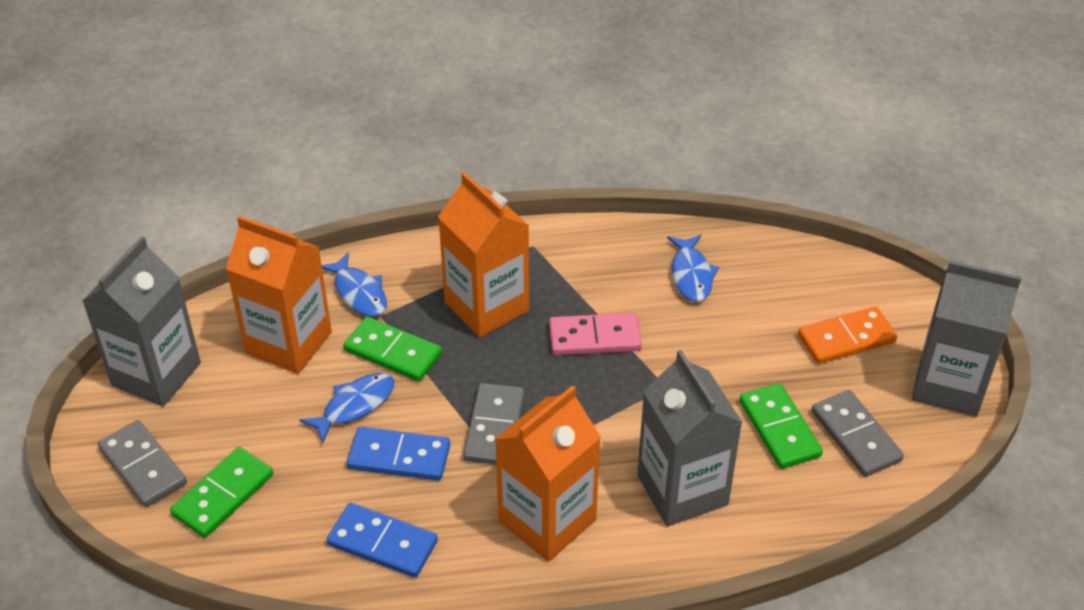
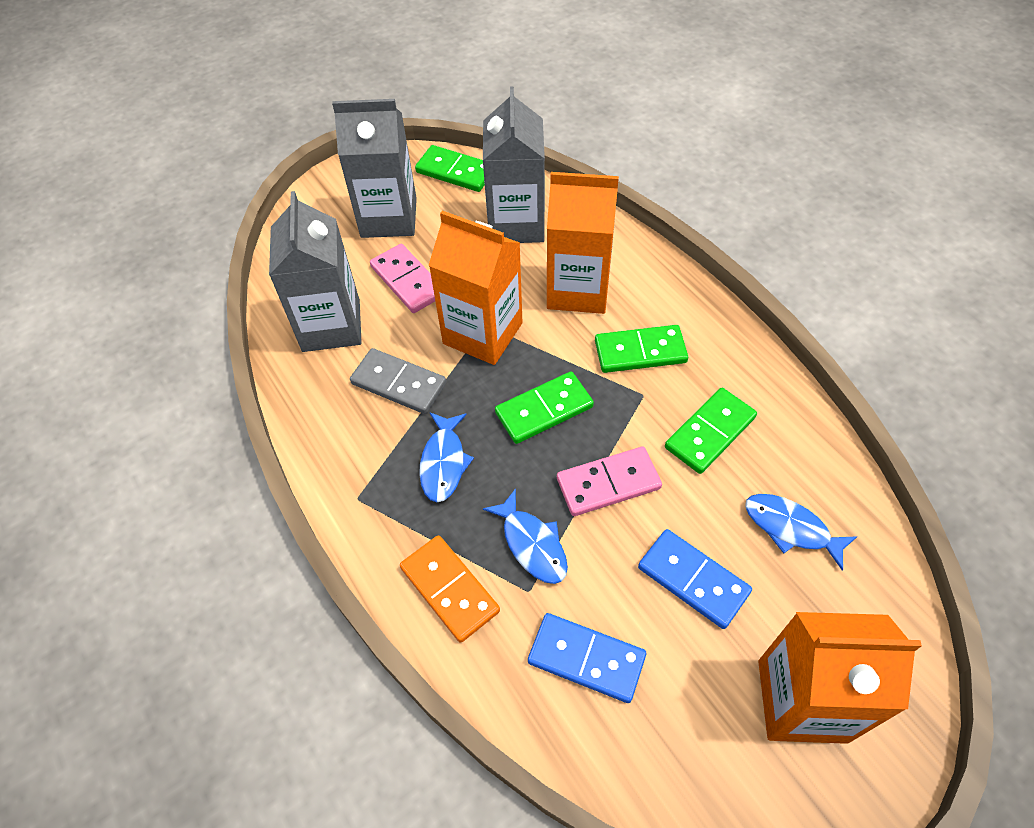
green domino: 3 -> 4
grey domino: 3 -> 1
pink domino: 1 -> 2

